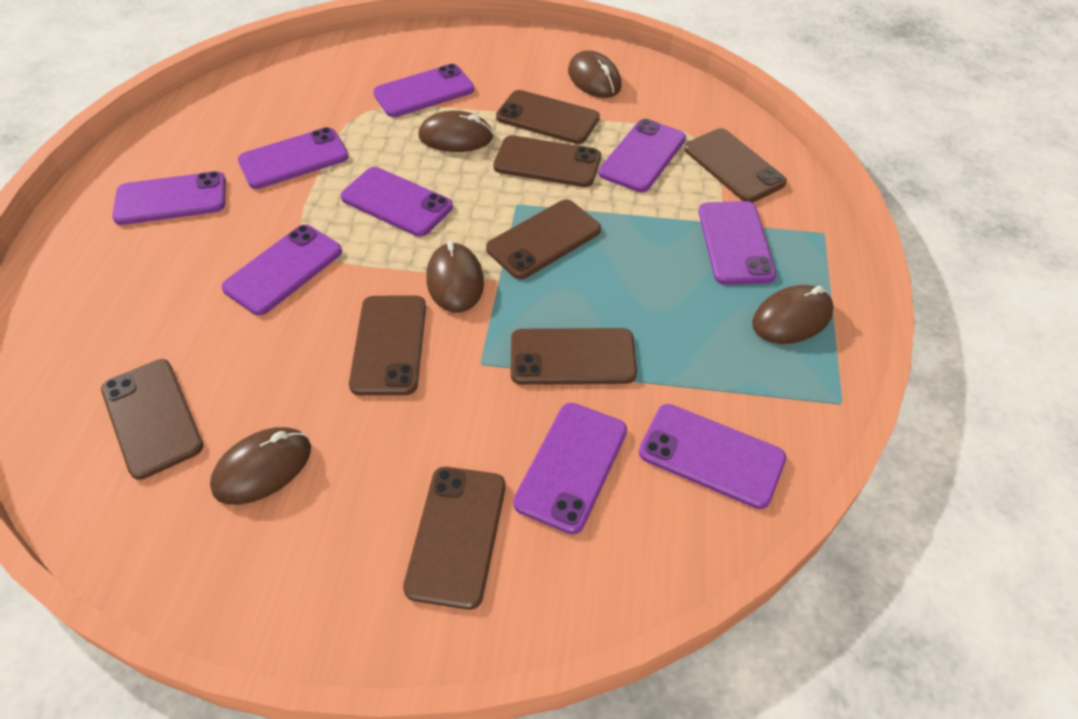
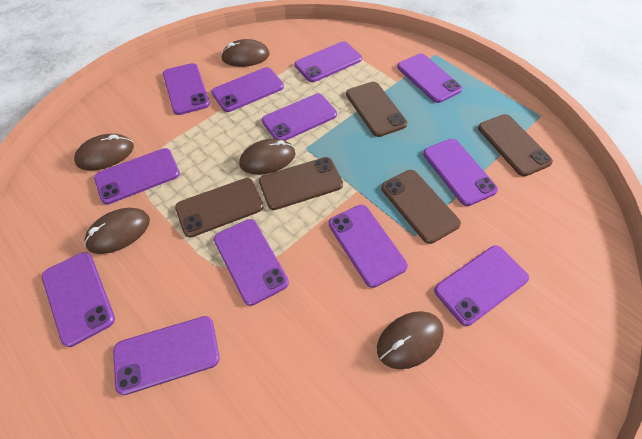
brown phone: 8 -> 5
purple phone: 9 -> 12

